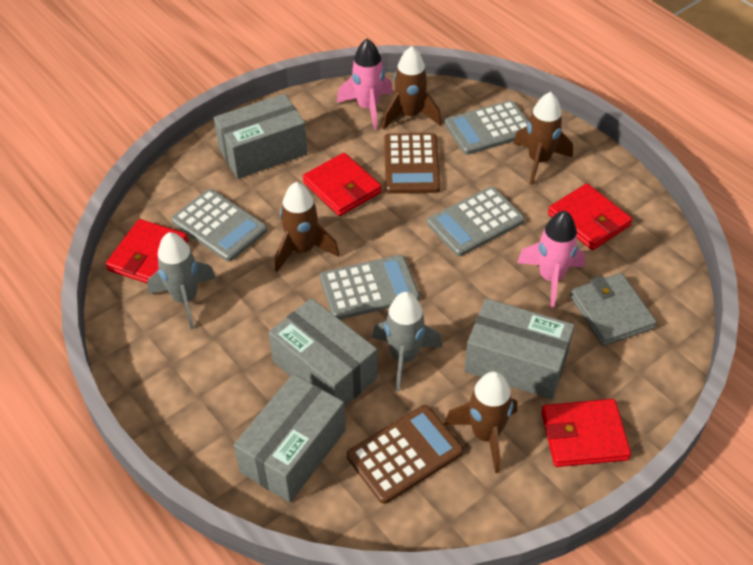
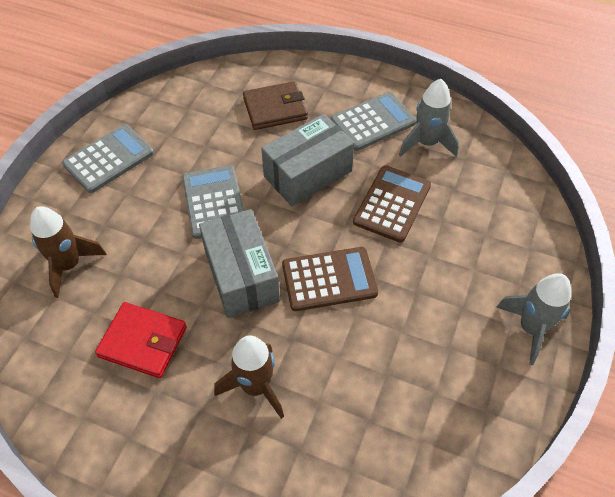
brown rocket: 4 -> 2
brown wallet: 0 -> 1
grey box: 4 -> 2
grey calculator: 4 -> 3
grey wallet: 1 -> 0
pink rocket: 2 -> 0
red wallet: 4 -> 1

